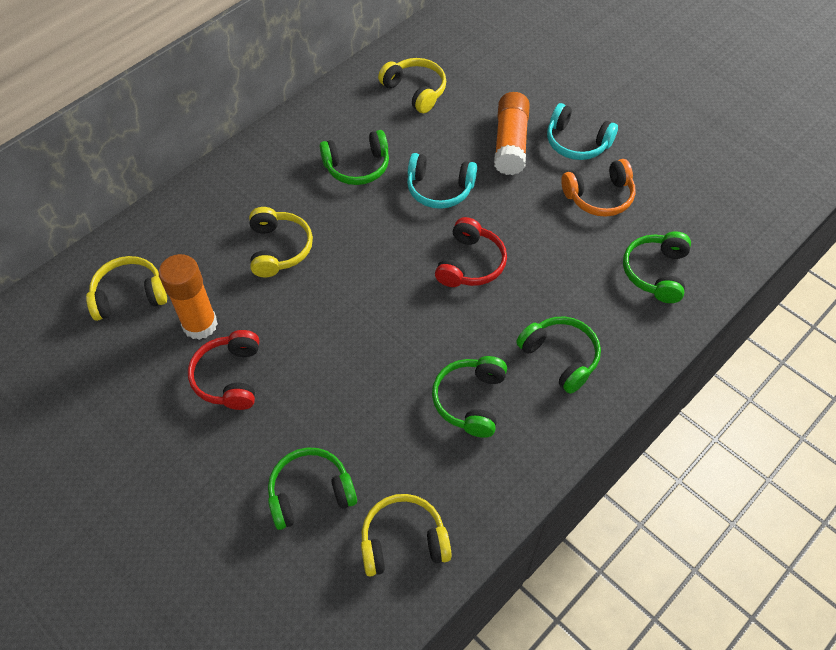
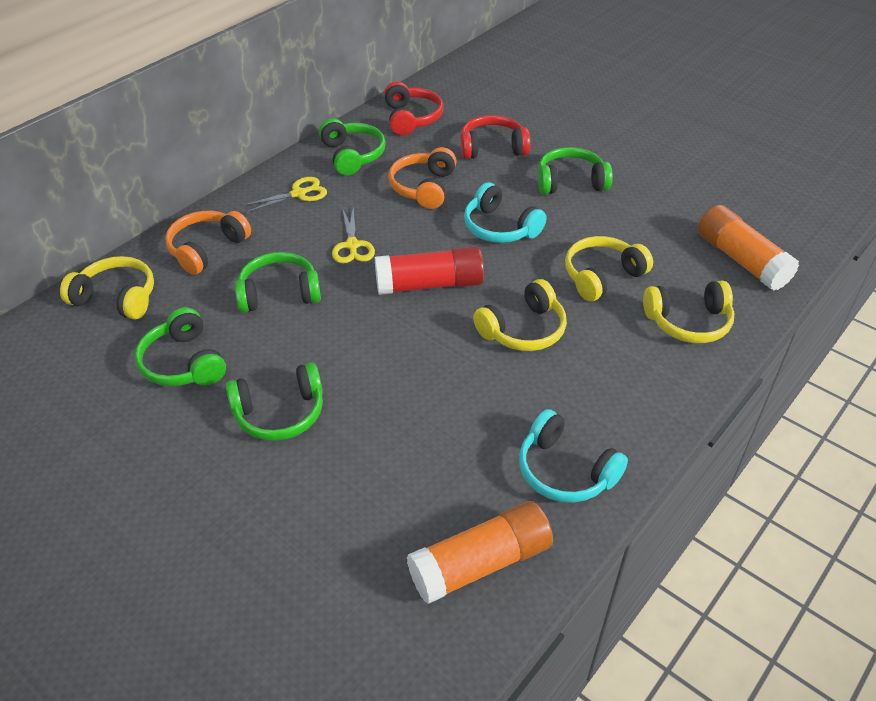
orange headphones: 1 -> 2
red glue stick: 0 -> 1
yellow scissors: 0 -> 2

